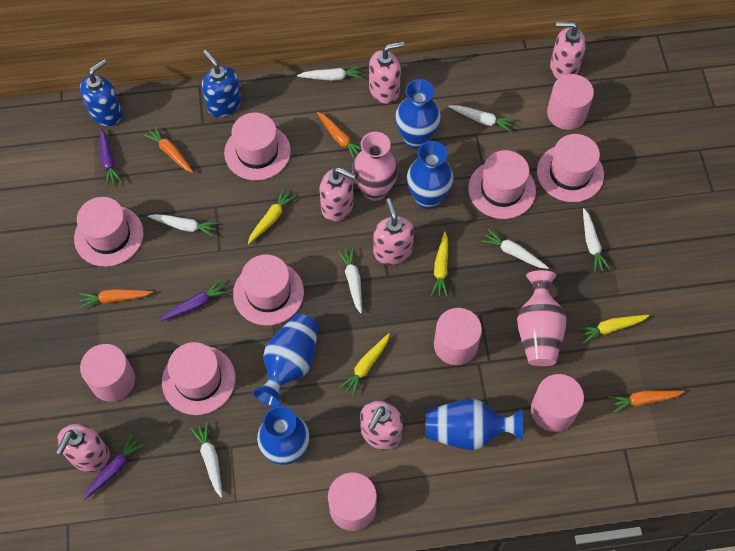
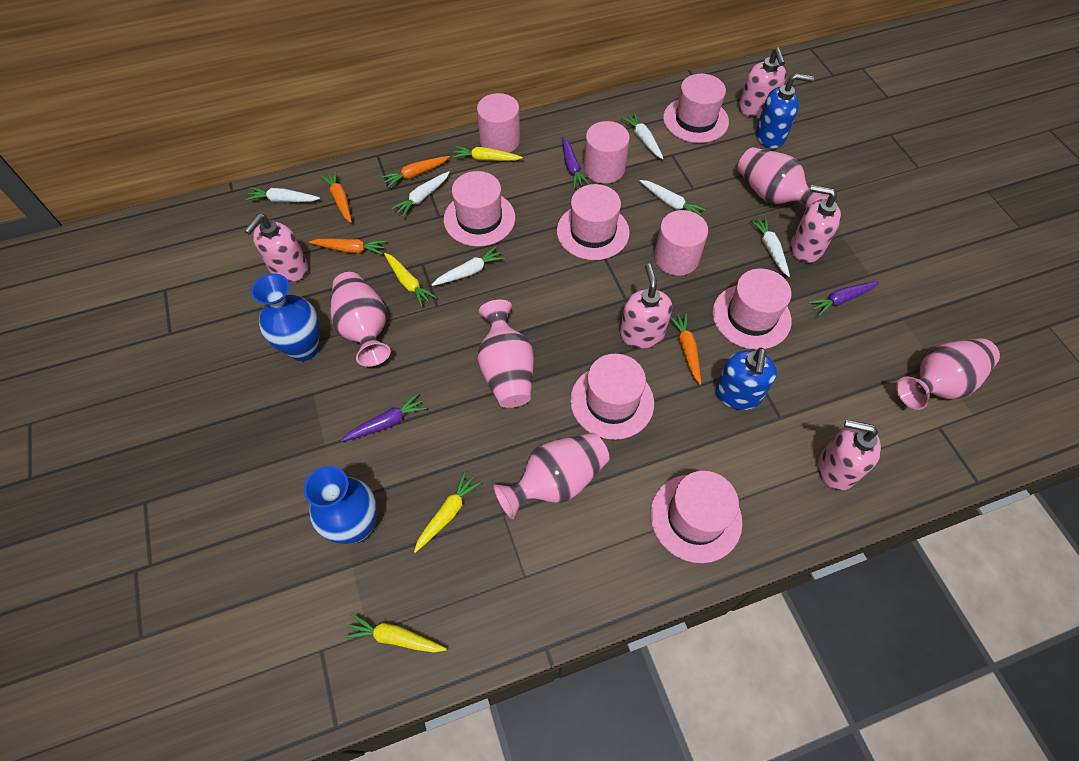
blue vase: 5 -> 2
pink cylinder: 5 -> 3
pink soap dispenser: 6 -> 5
pink vase: 2 -> 5
white carrot: 7 -> 6

